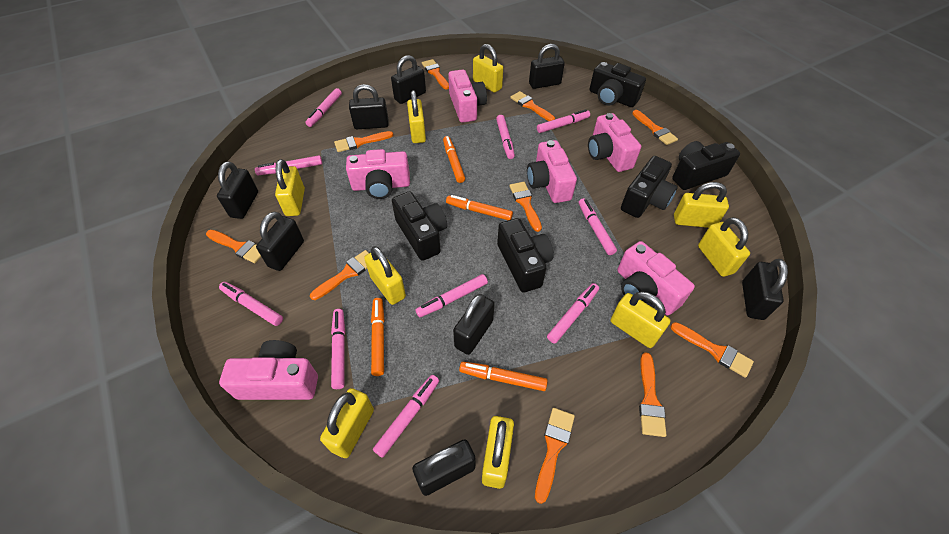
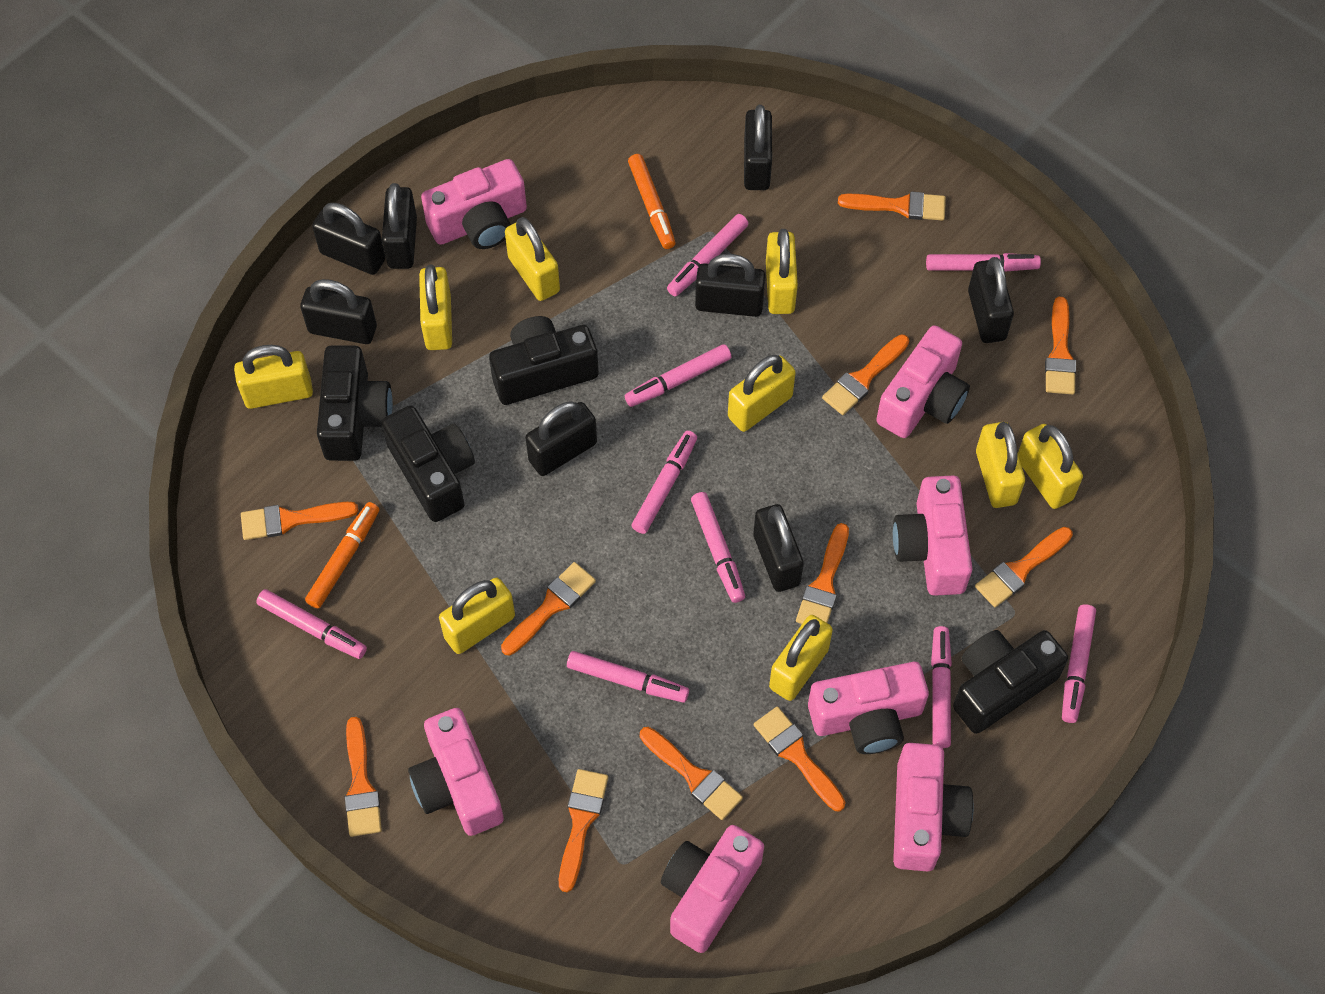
black camera: 5 -> 4
orange brush: 10 -> 11
orange marker: 4 -> 2
pink camera: 6 -> 7
pink marker: 10 -> 9

